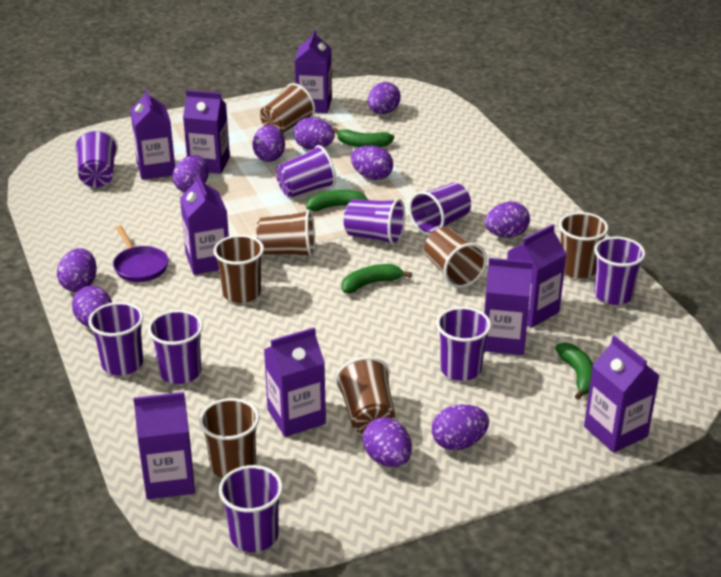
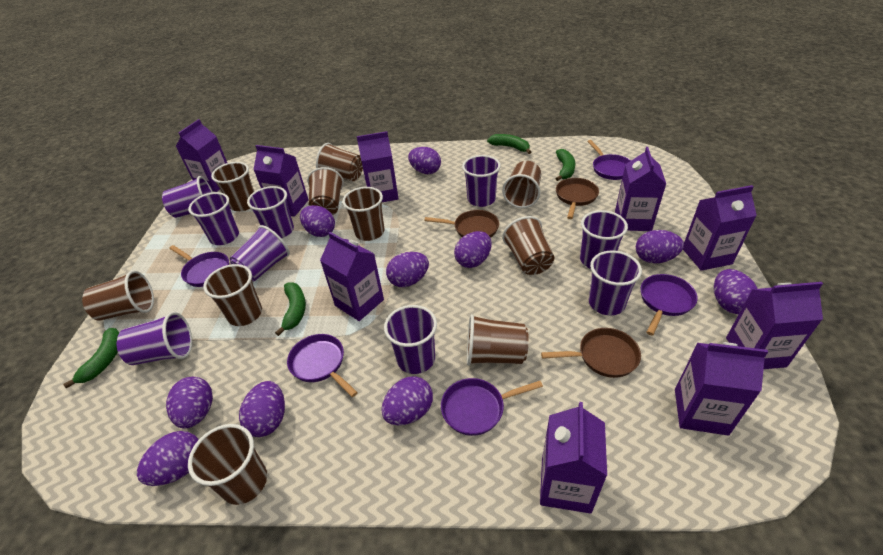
brown cup: 7 -> 10
brown pan: 0 -> 3
purple pan: 1 -> 5

